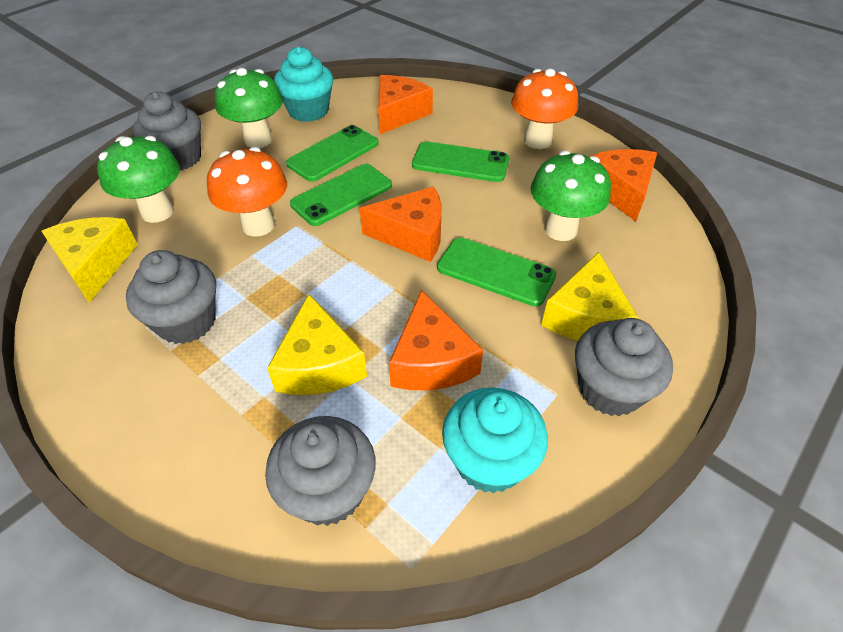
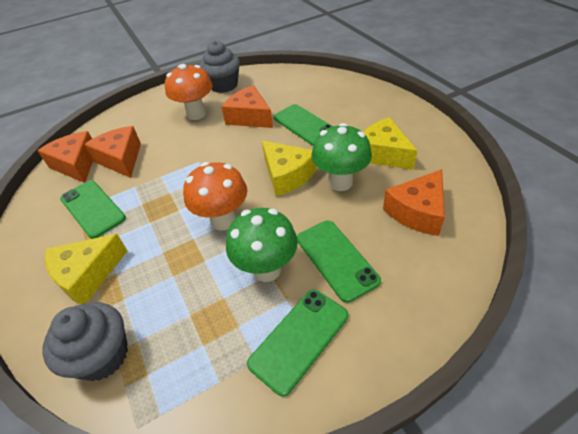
green mushroom: 3 -> 2
grey cupcake: 4 -> 2
turquoise cupcake: 2 -> 0

